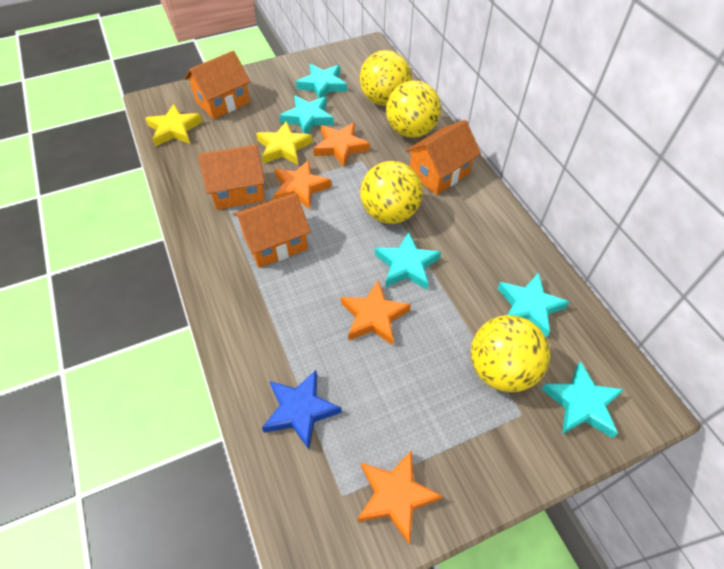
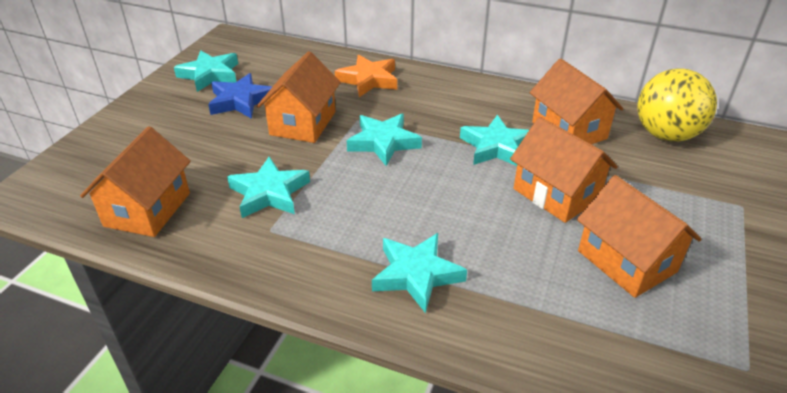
orange house: 4 -> 5
orange star: 4 -> 1
yellow ball: 4 -> 1
yellow star: 2 -> 0

